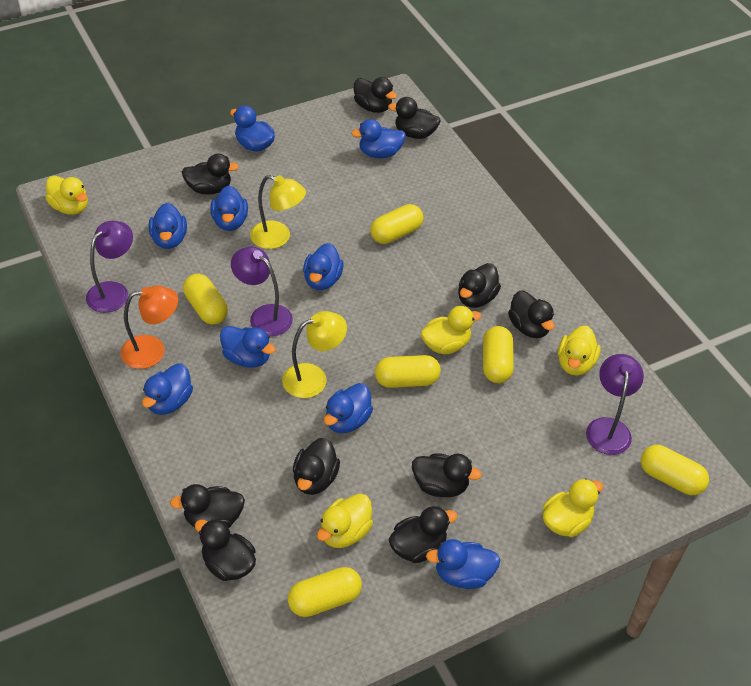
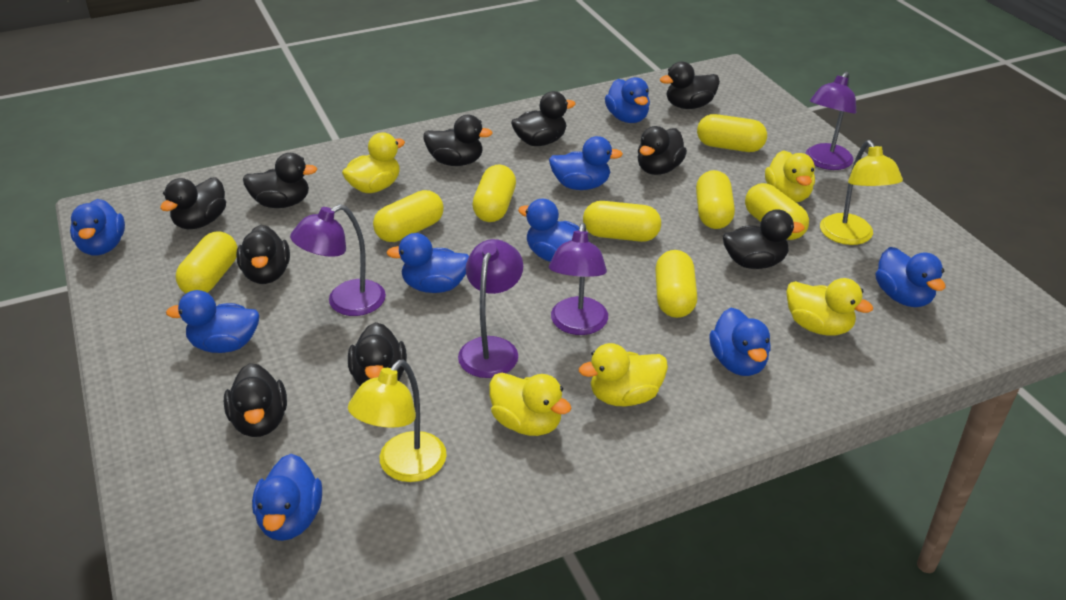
orange lamp: 1 -> 0
purple lamp: 3 -> 4
yellow capsule: 6 -> 8

